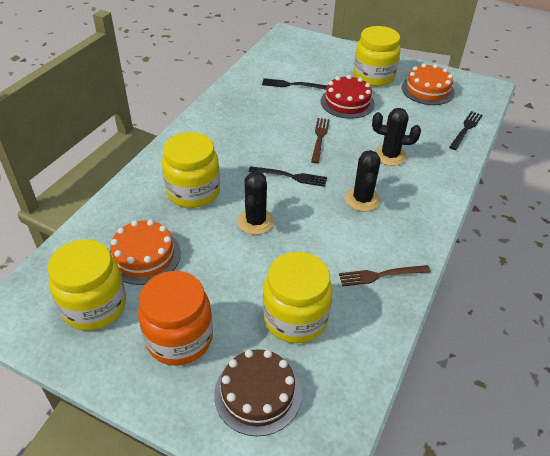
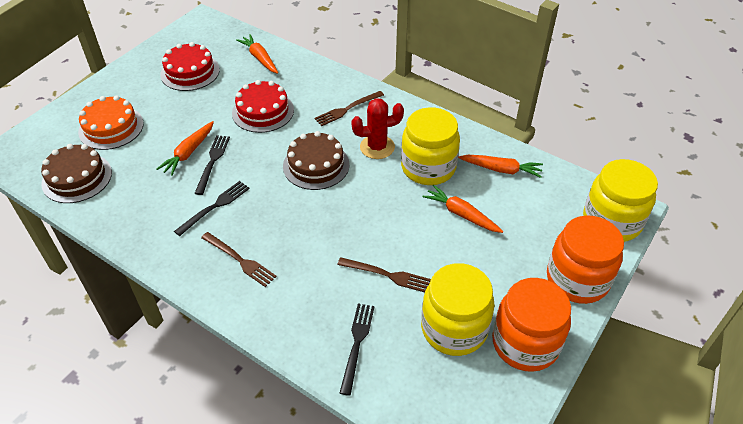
black cactus: 3 -> 0
brown cake: 1 -> 2
brown fork: 2 -> 3
orange cake: 2 -> 1
orange carrot: 0 -> 4
orange jar: 1 -> 2
red cactus: 0 -> 1
red cake: 1 -> 2
yellow jar: 4 -> 3

